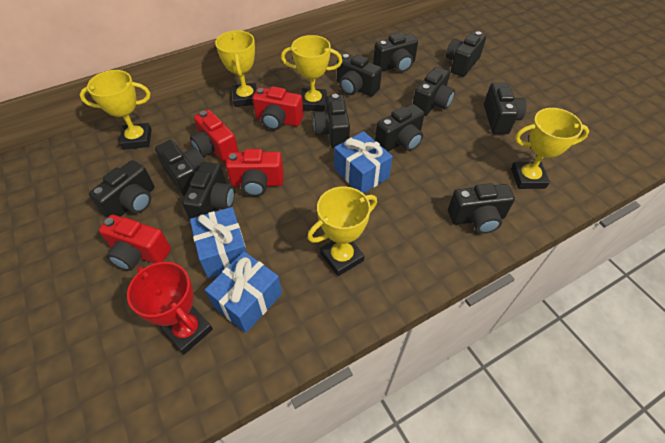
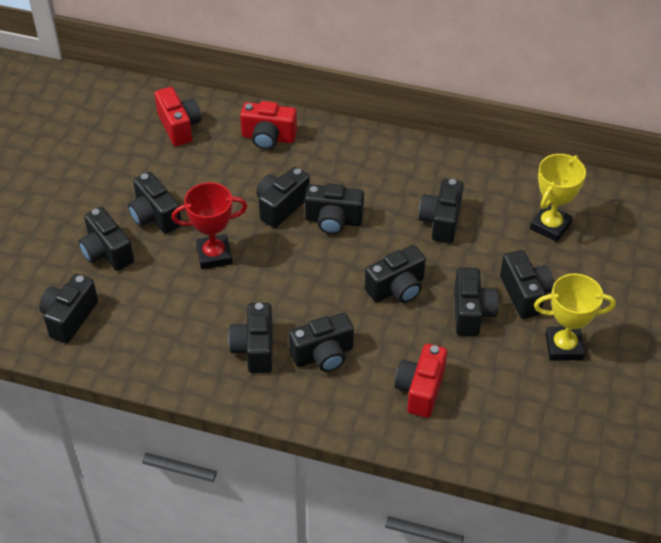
blue gift: 3 -> 0
red camera: 4 -> 3
yellow trophy: 5 -> 2

